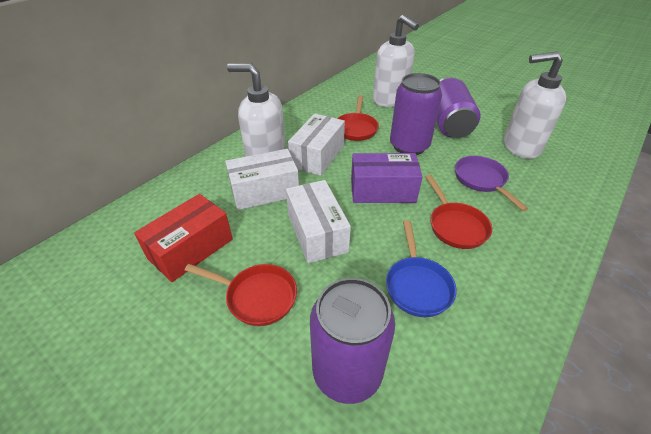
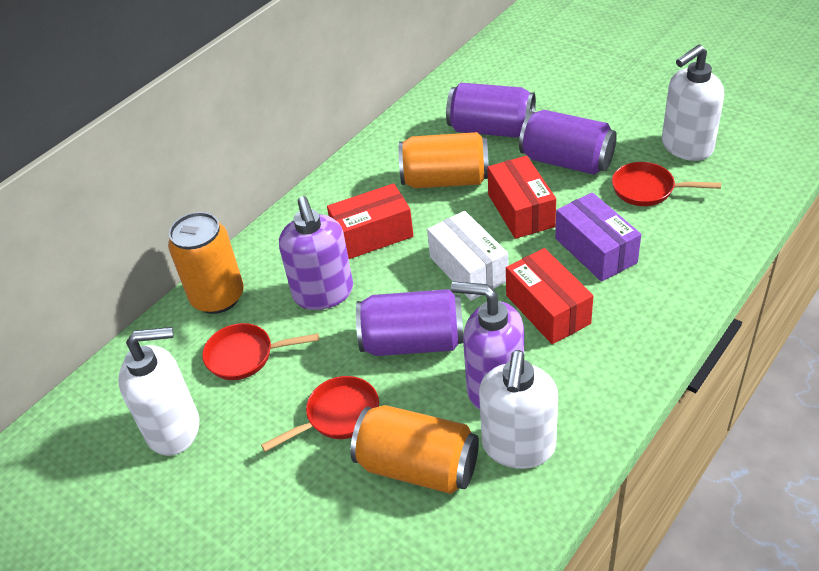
blue pan: 1 -> 0
orange can: 0 -> 3
purple pan: 1 -> 0
purple soap dispenser: 0 -> 2
red box: 1 -> 3
white box: 3 -> 1

